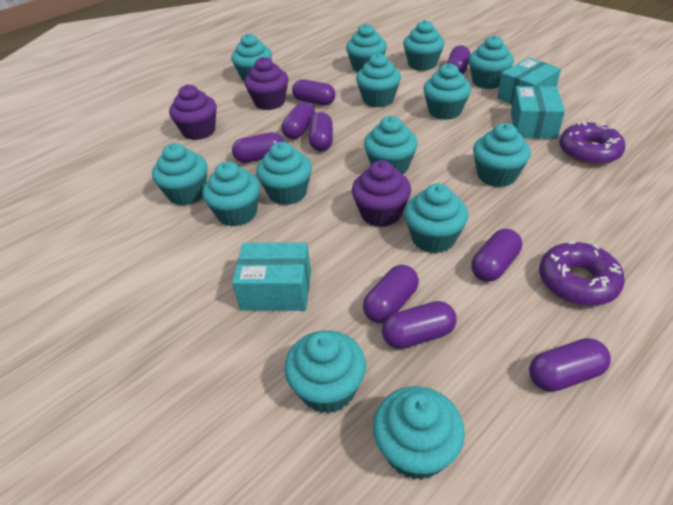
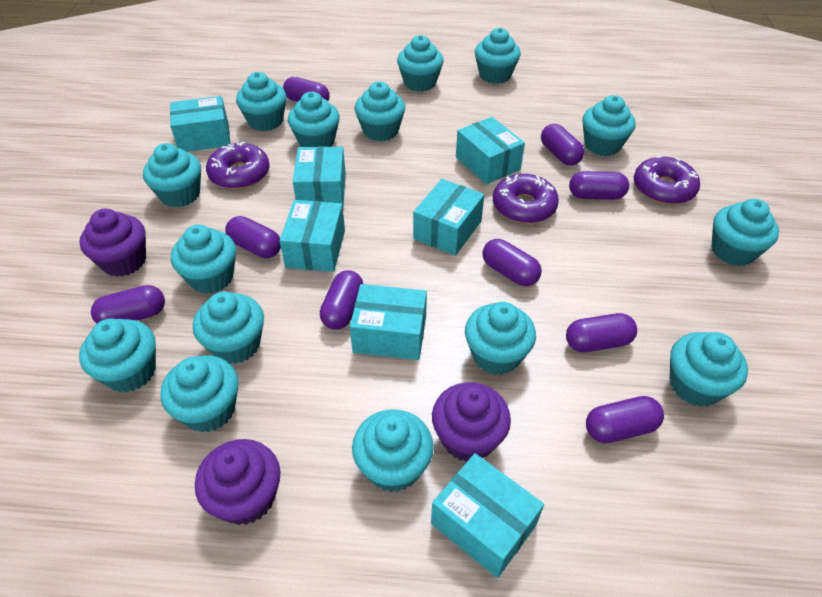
purple donut: 2 -> 3
turquoise box: 3 -> 7
turquoise cupcake: 14 -> 15

